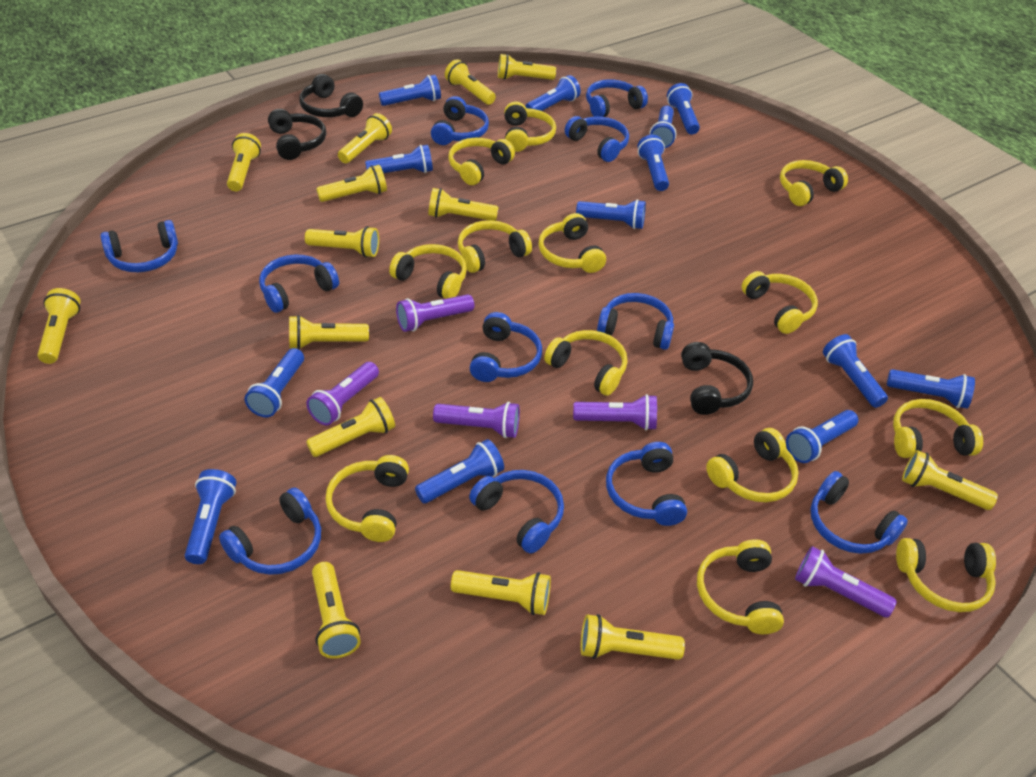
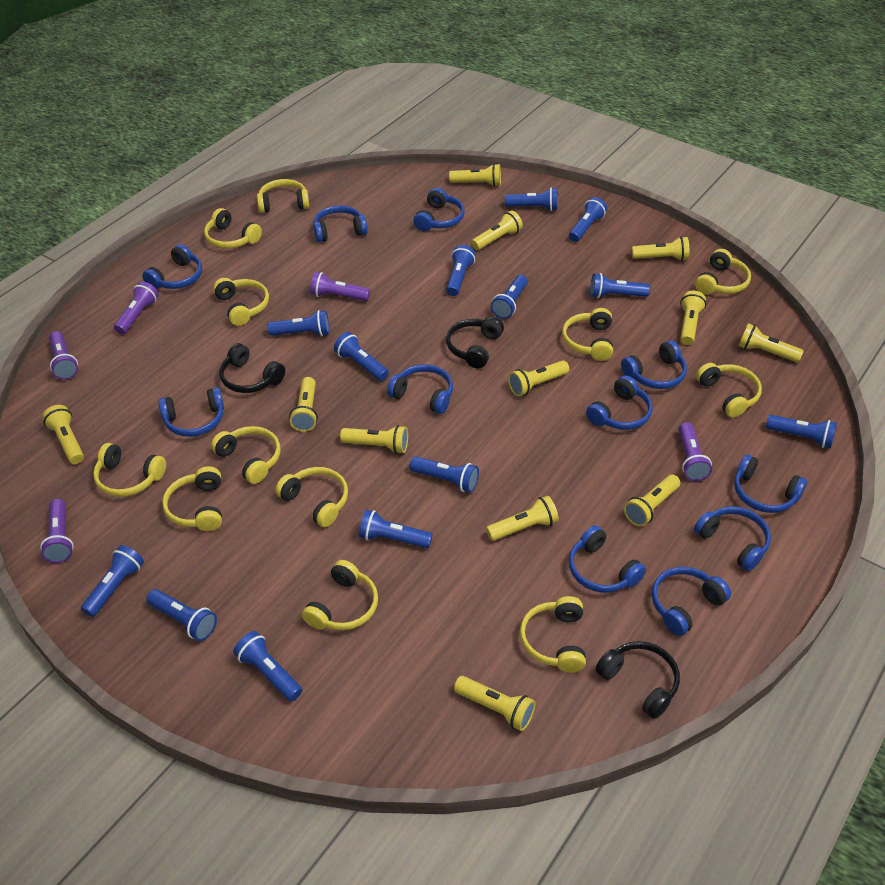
yellow flashlight: 14 -> 12
yellow headphones: 13 -> 12

